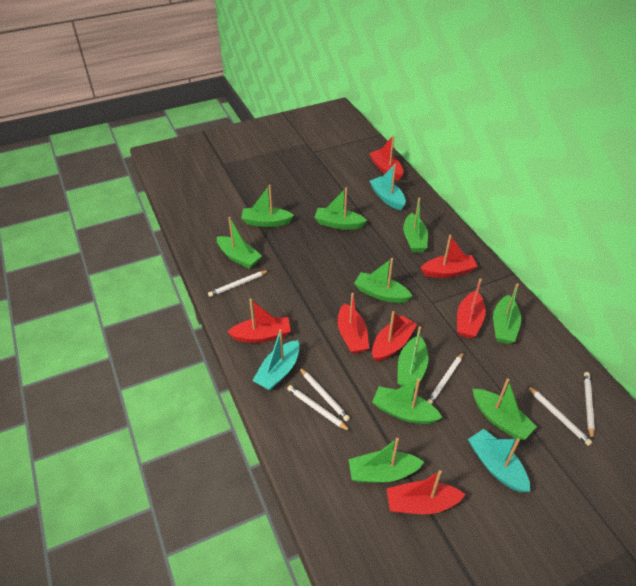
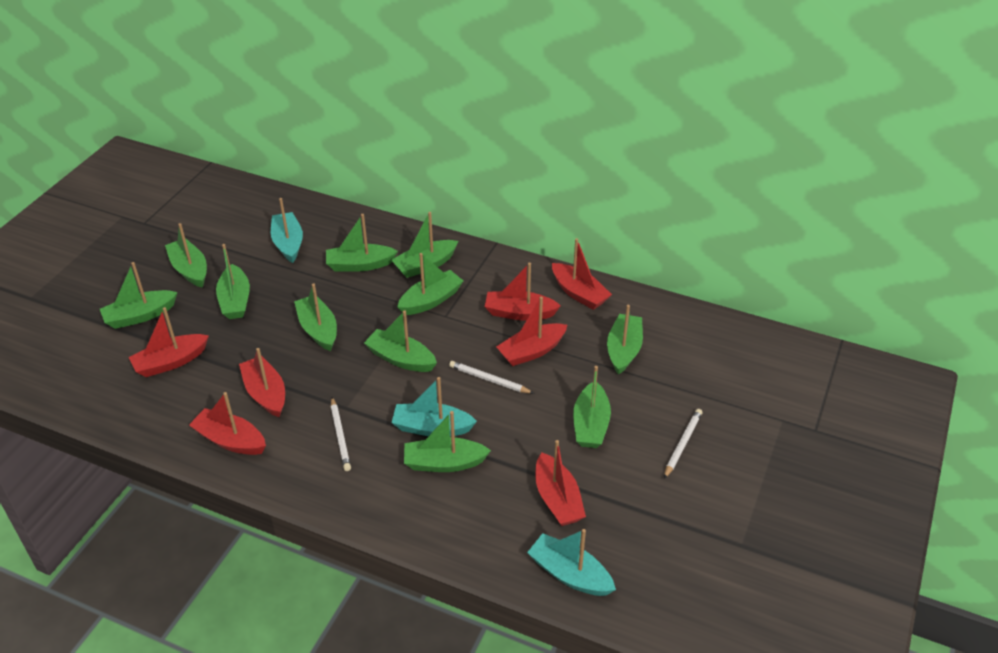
green boat: 10 -> 11
white pencil: 6 -> 3

